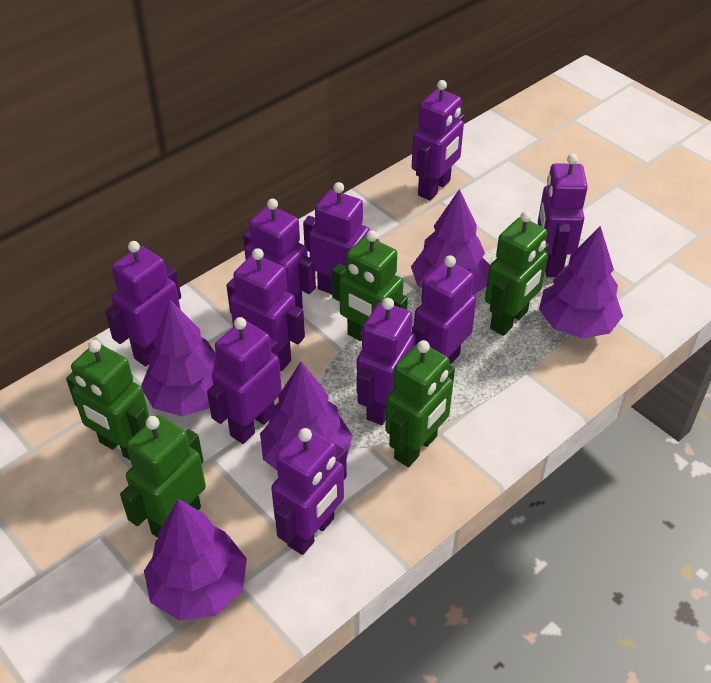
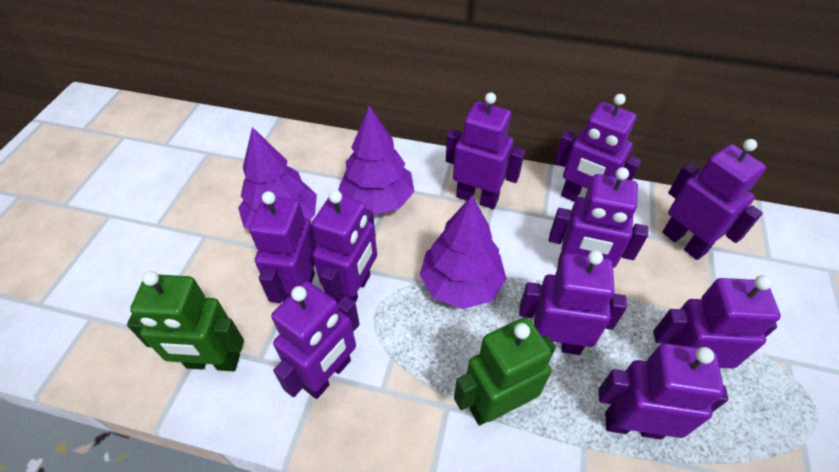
green robot: 5 -> 2
purple tree: 5 -> 3

